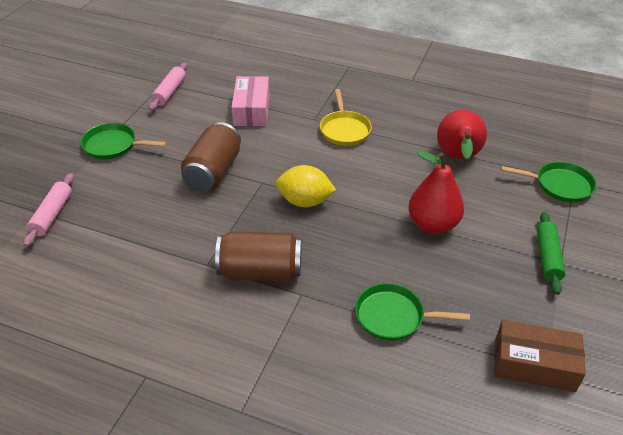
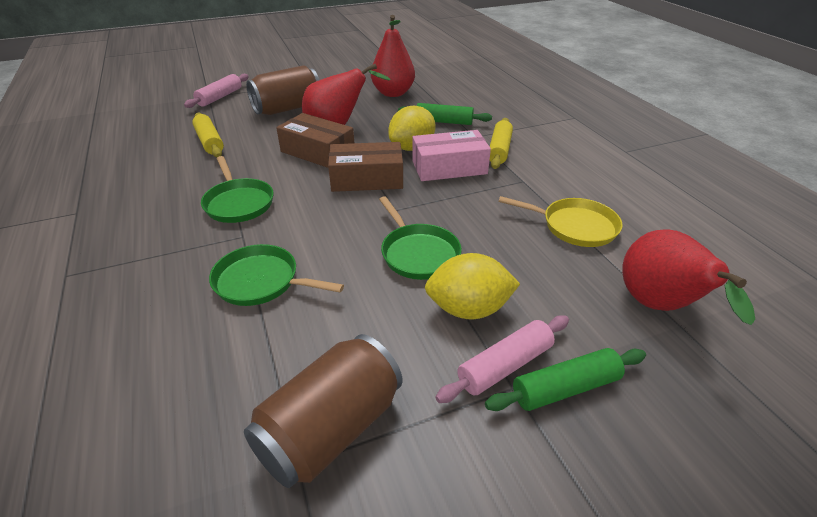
brown box: 1 -> 2
green rolling pin: 1 -> 2
red pear: 2 -> 3
yellow lemon: 1 -> 2
yellow rolling pin: 0 -> 2

